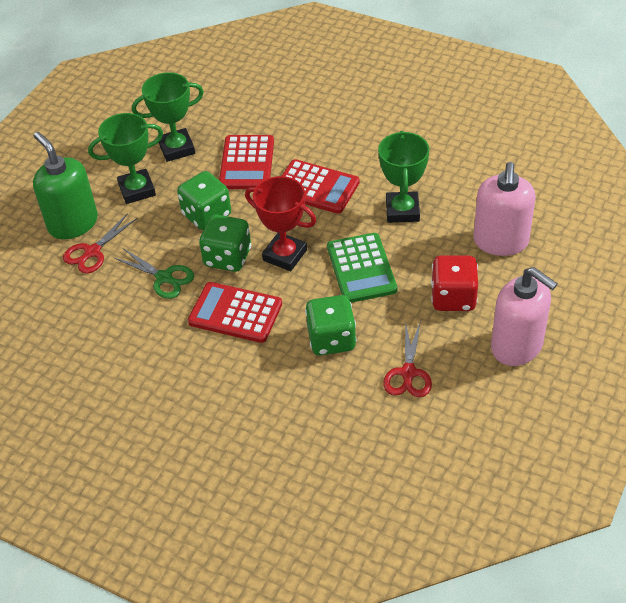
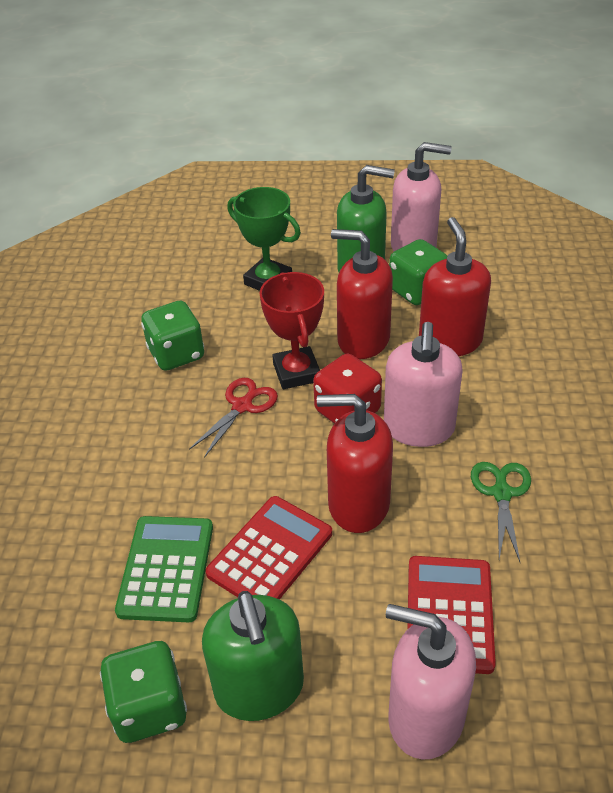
green soap dispenser: 1 -> 2
green trophy: 3 -> 1
pink soap dispenser: 2 -> 3
red calculator: 3 -> 2
red scissors: 2 -> 1
red soap dispenser: 0 -> 3

